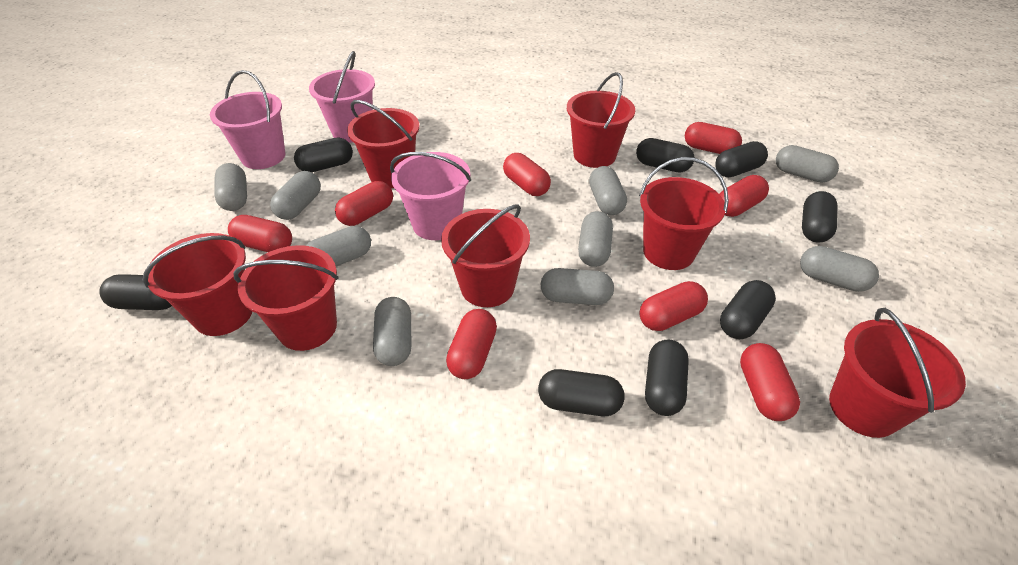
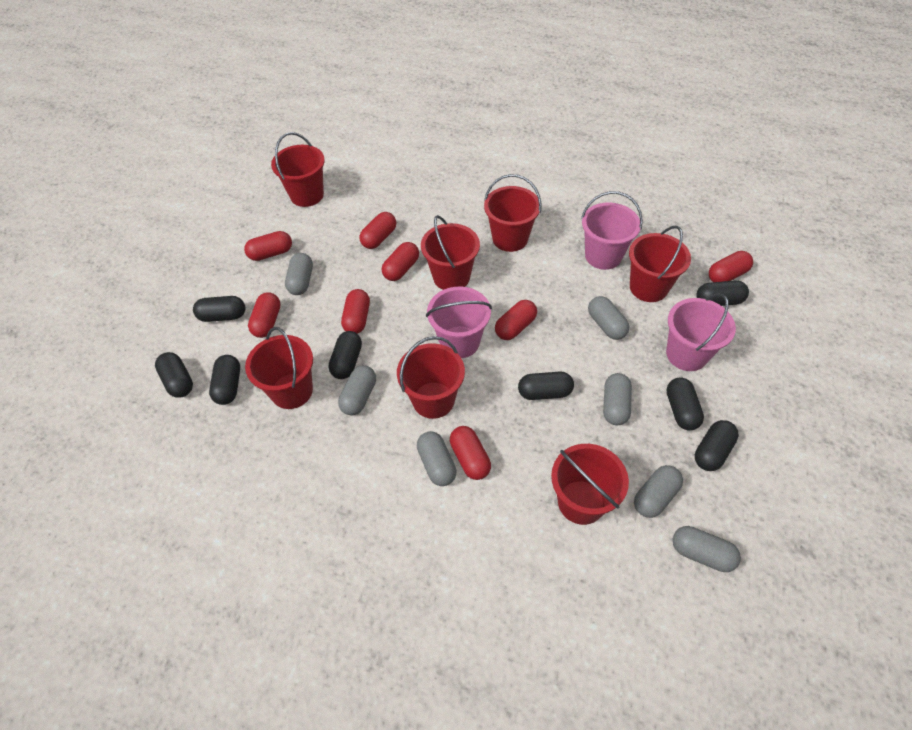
grey capsule: 9 -> 7

